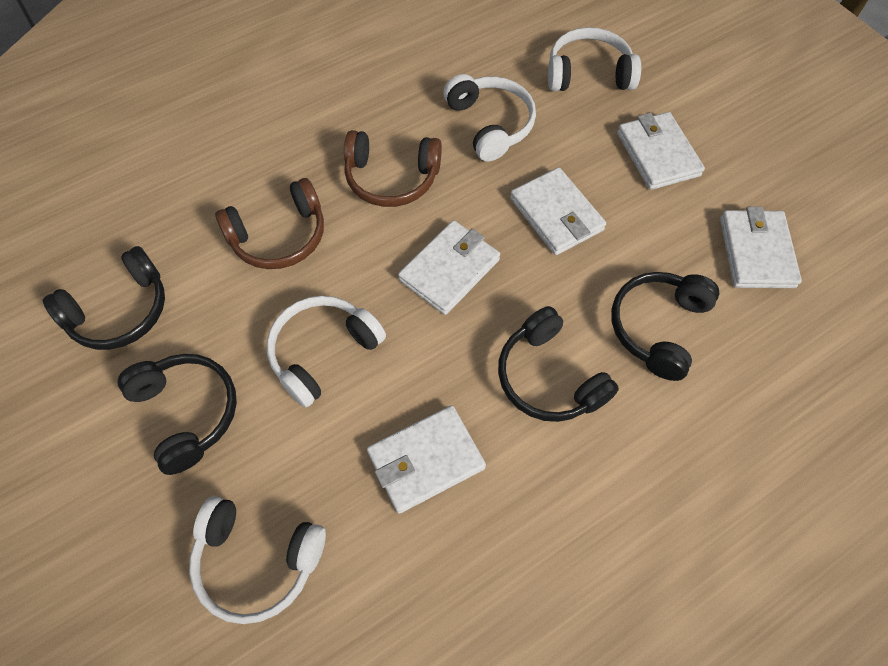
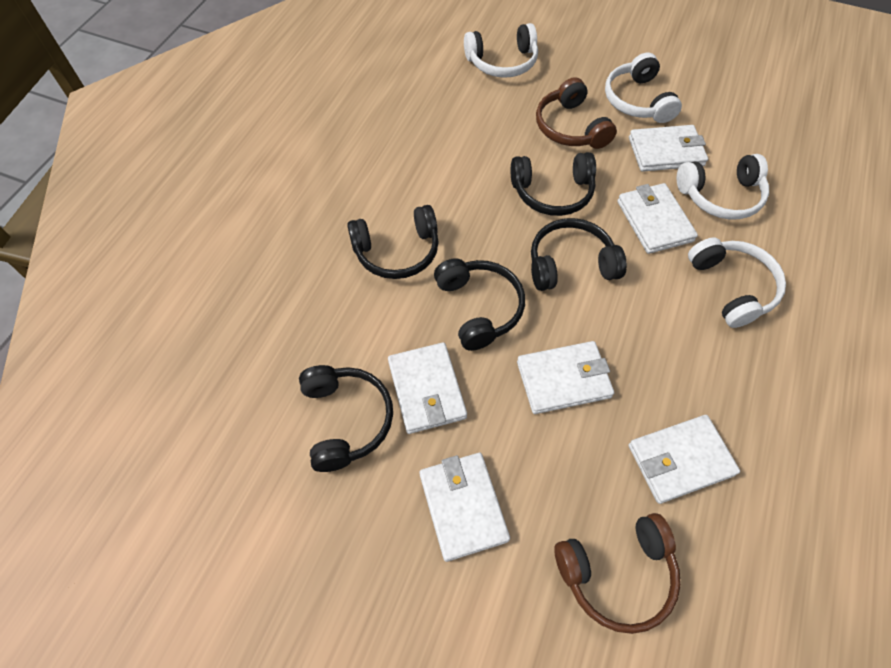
black headphones: 4 -> 5
white wallet: 5 -> 6

